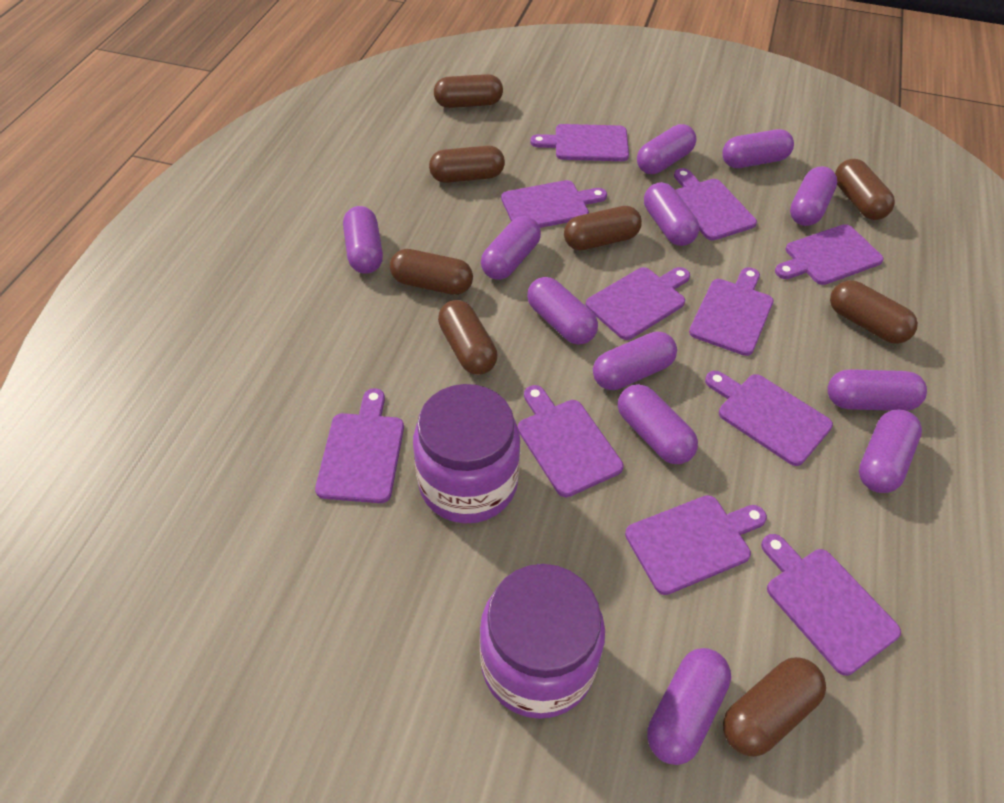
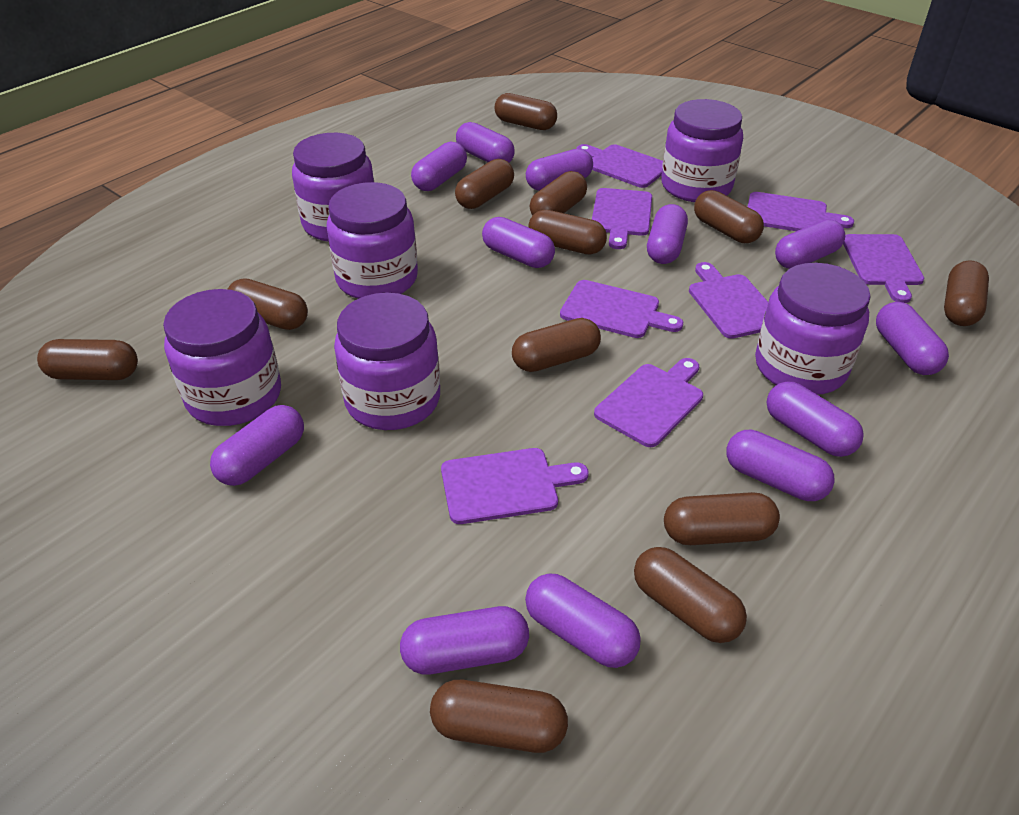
brown capsule: 8 -> 12
purple cutting board: 11 -> 8
purple jar: 2 -> 6

